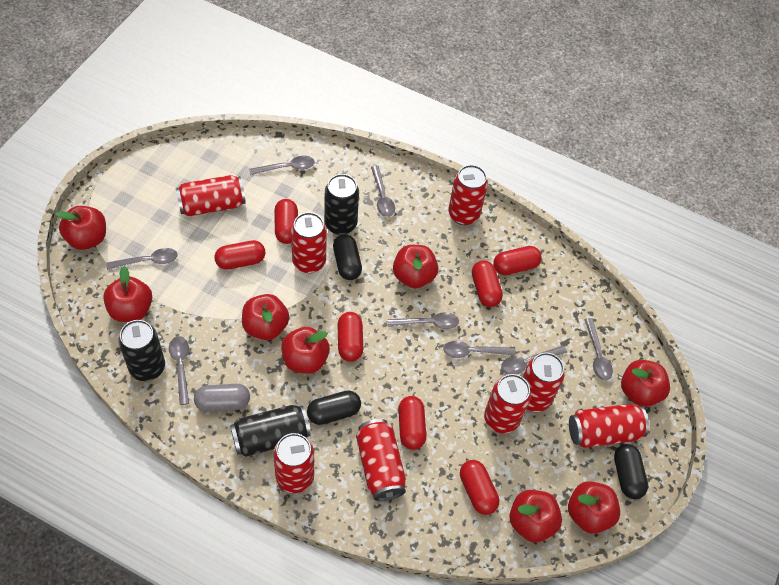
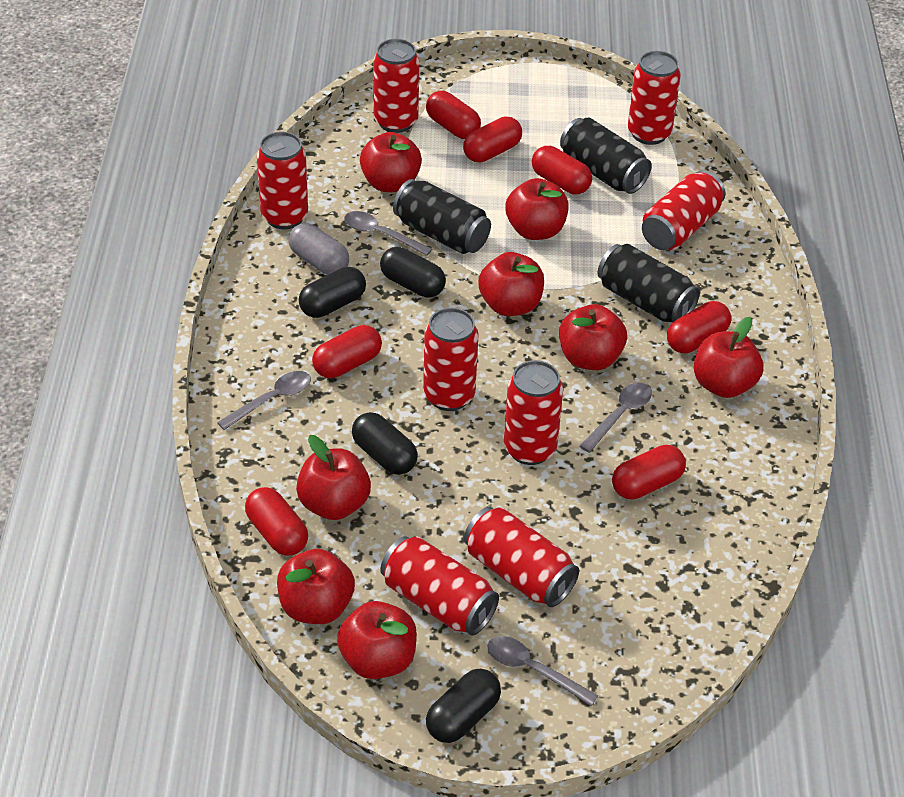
black capsule: 3 -> 4
grey spoon: 8 -> 4

